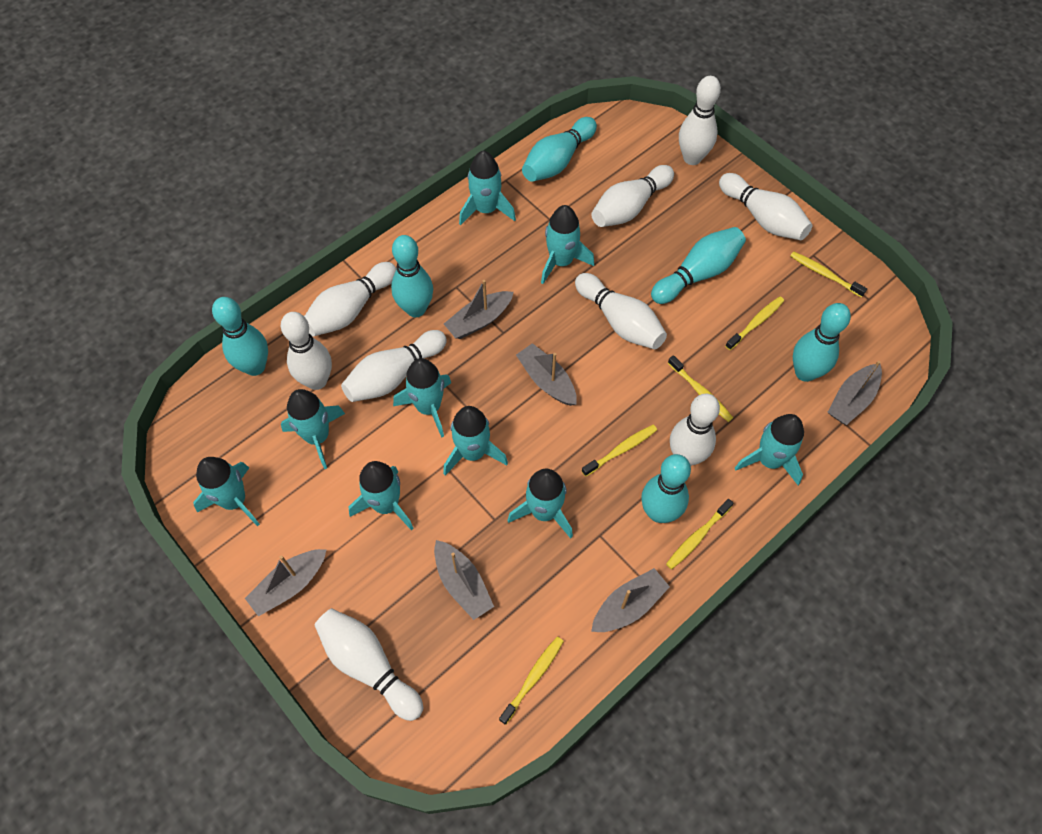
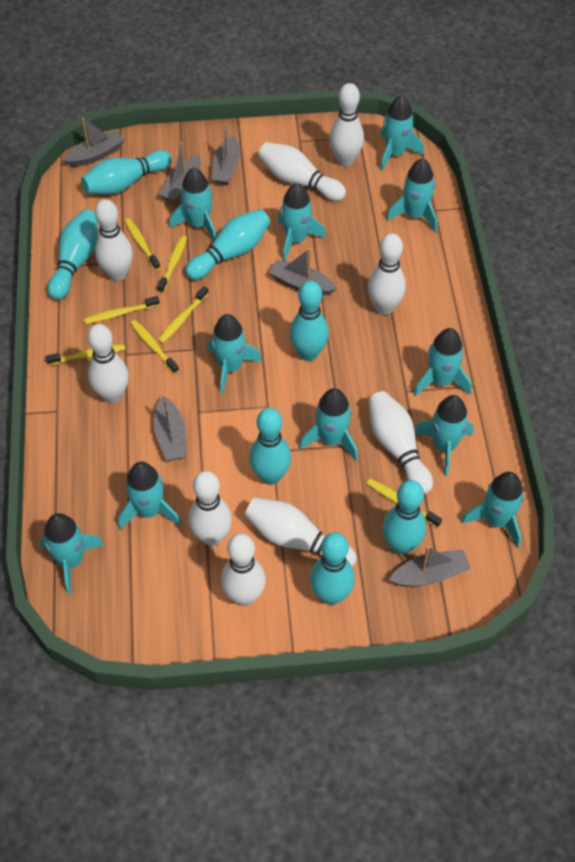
turquoise bowling pin: 6 -> 7
turquoise rocket: 9 -> 11
yellow toothbrush: 6 -> 7

